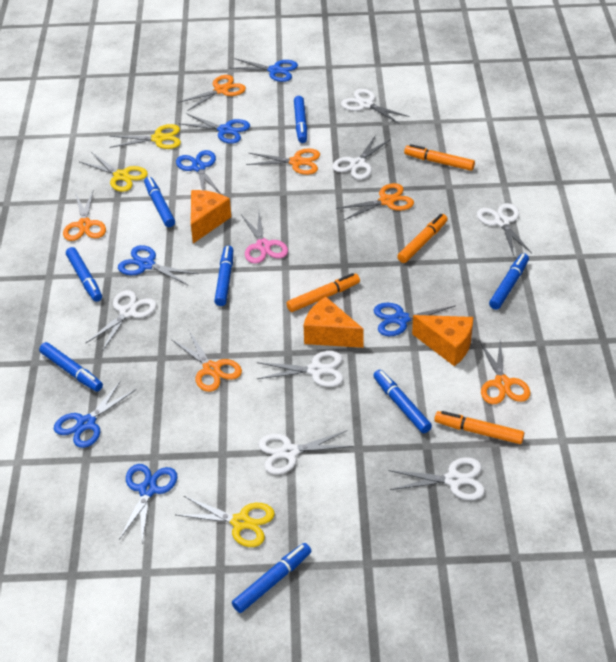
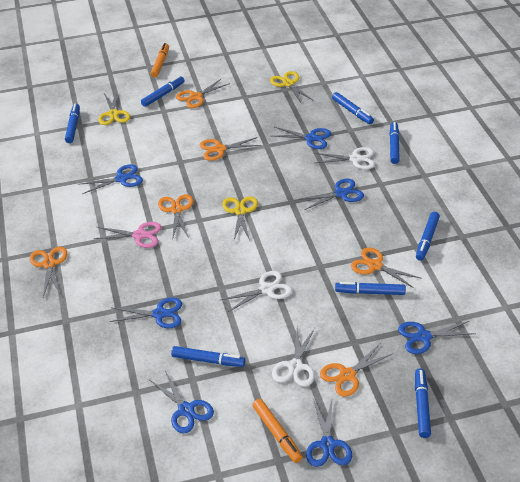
orange cheese: 3 -> 0
orange marker: 4 -> 2
white scissors: 7 -> 3

